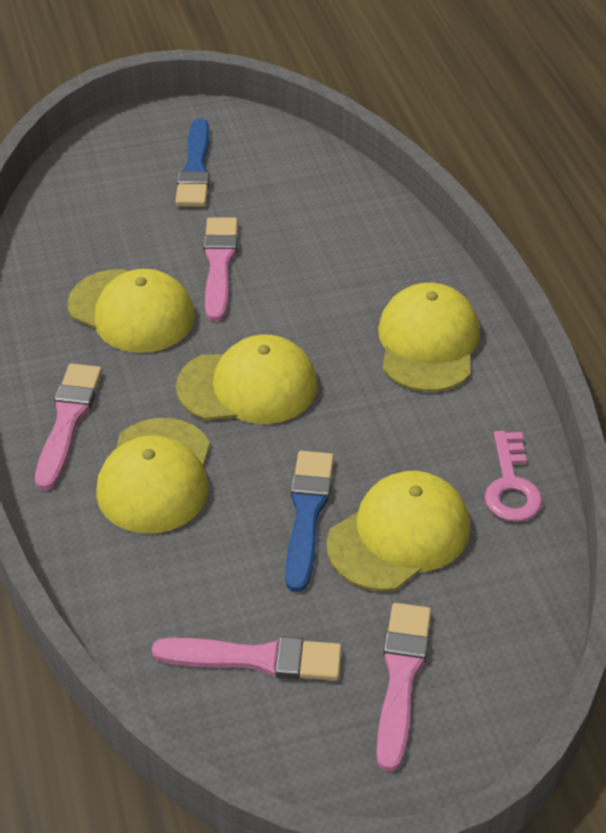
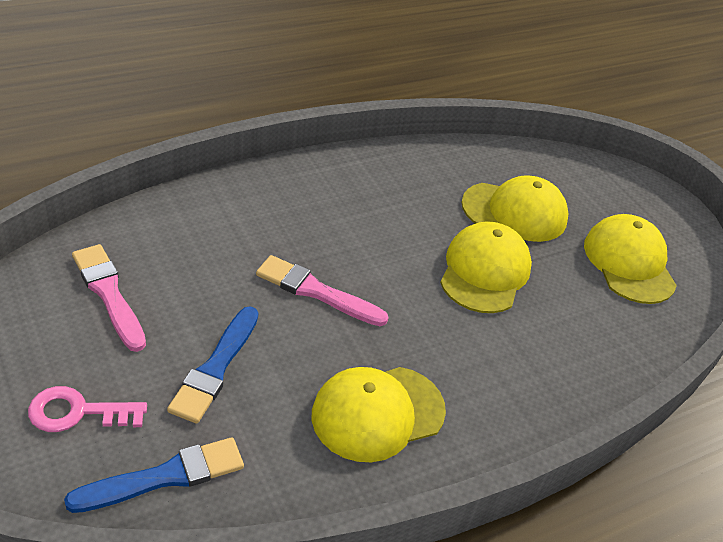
pink brush: 4 -> 2
yellow cap: 5 -> 4

